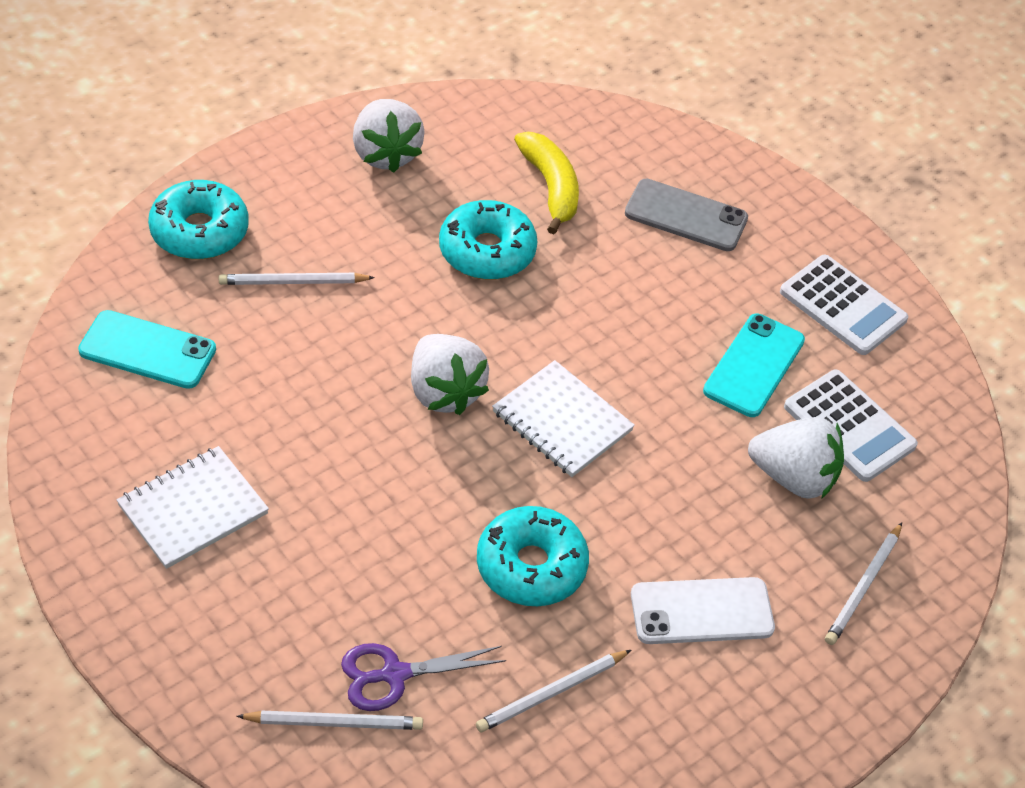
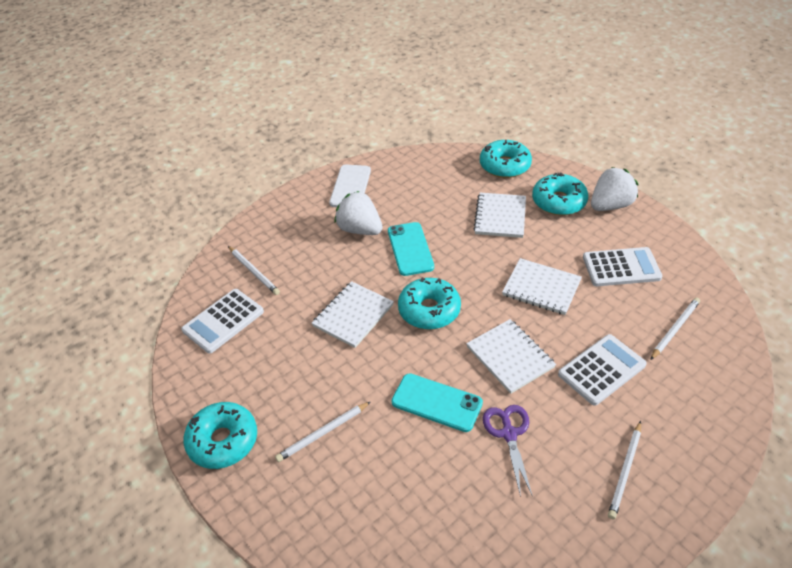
grey phone: 1 -> 0
turquoise donut: 3 -> 4
white calculator: 2 -> 3
white notebook: 2 -> 4
white strawberry: 3 -> 2
yellow banana: 1 -> 0

